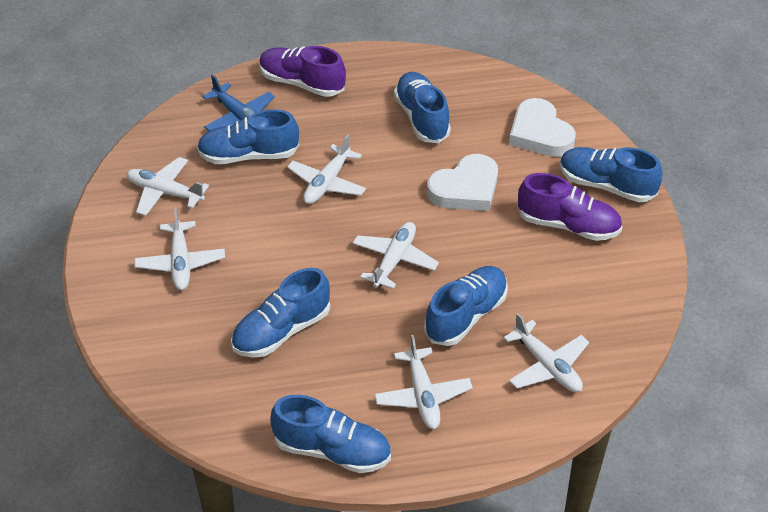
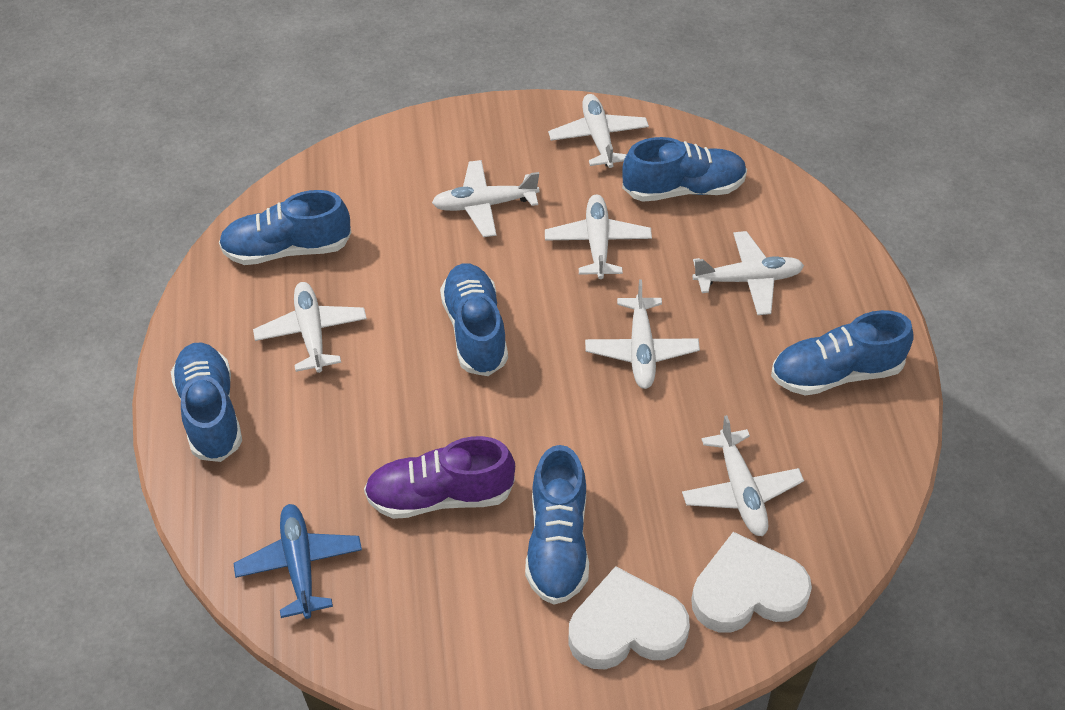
purple shoe: 2 -> 1
white plane: 6 -> 7

